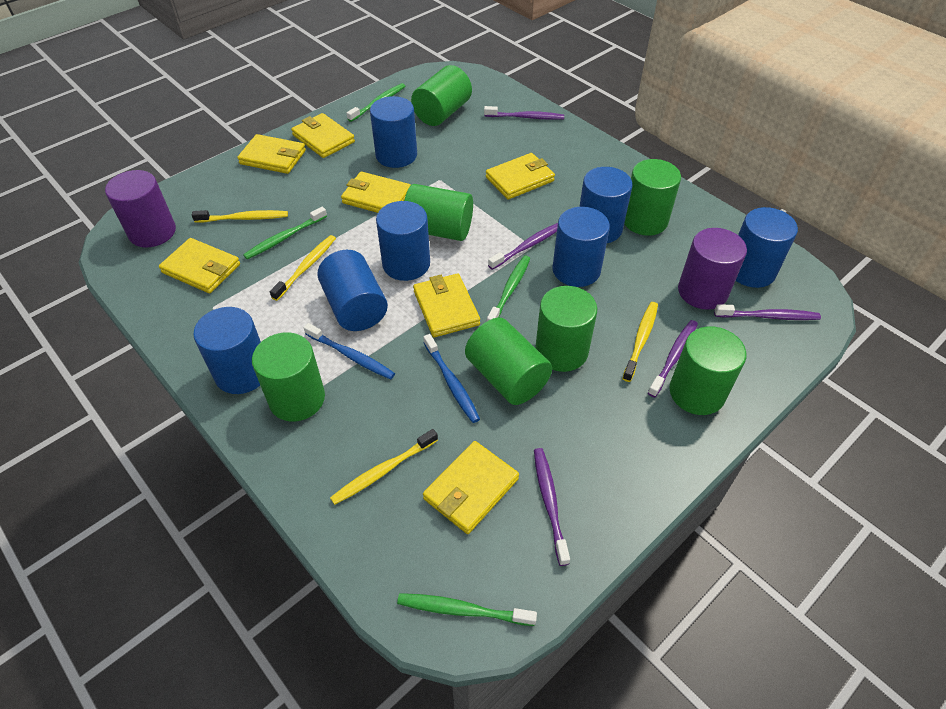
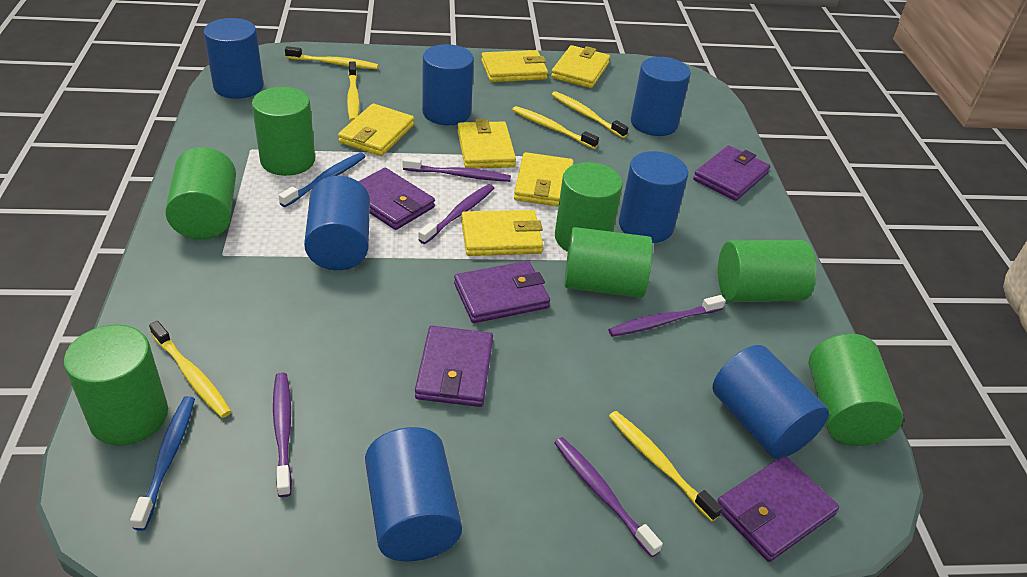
green toothbrush: 4 -> 0
purple cylinder: 2 -> 0
purple wallet: 0 -> 5
yellow toothbrush: 4 -> 6
yellow wallet: 7 -> 6

